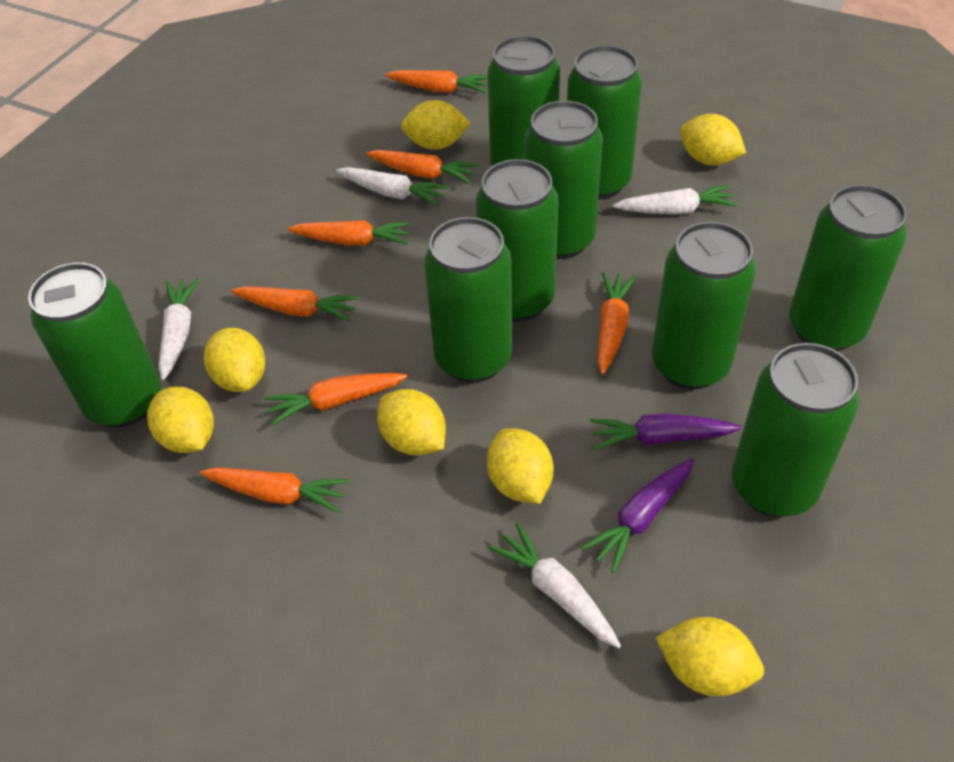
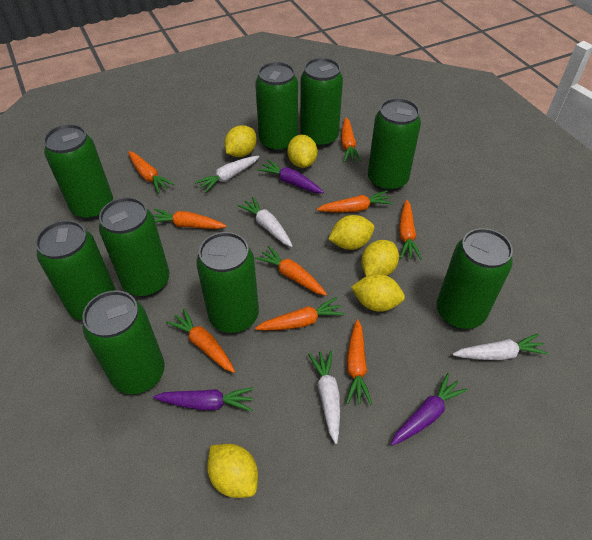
orange carrot: 7 -> 9
purple carrot: 2 -> 3
yellow lemon: 7 -> 6

